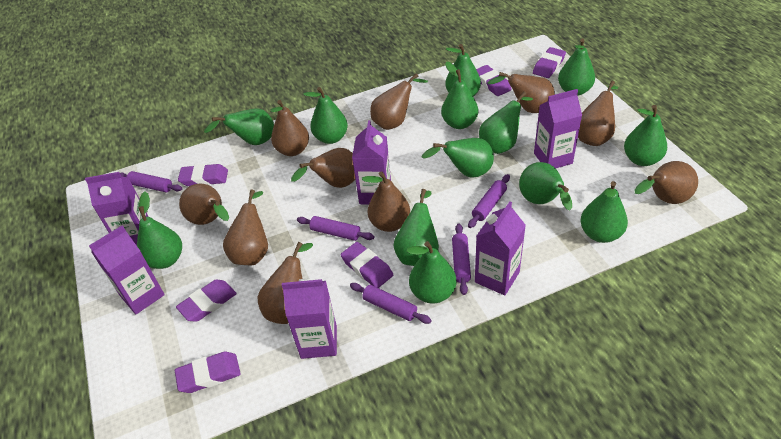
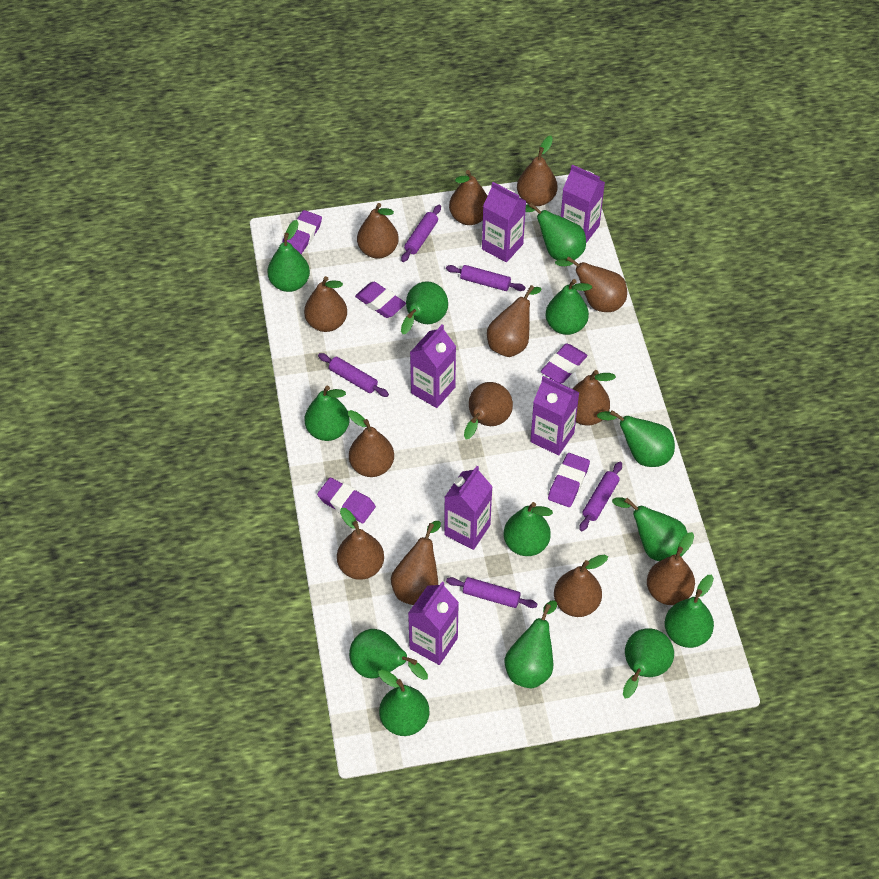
brown pear: 10 -> 13
purple eraser: 6 -> 5

